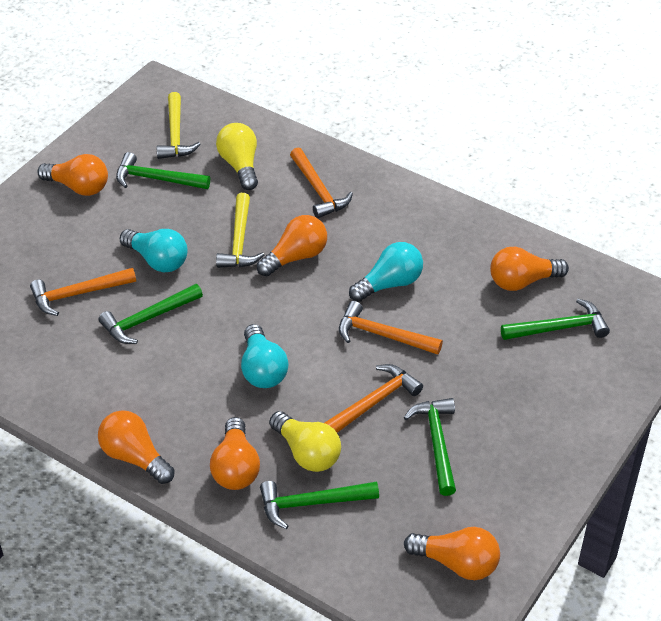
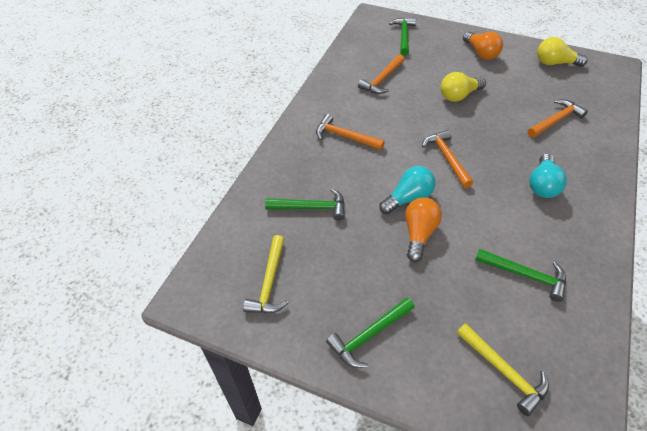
green hammer: 5 -> 4
orange light bulb: 6 -> 2
turquoise light bulb: 3 -> 2

